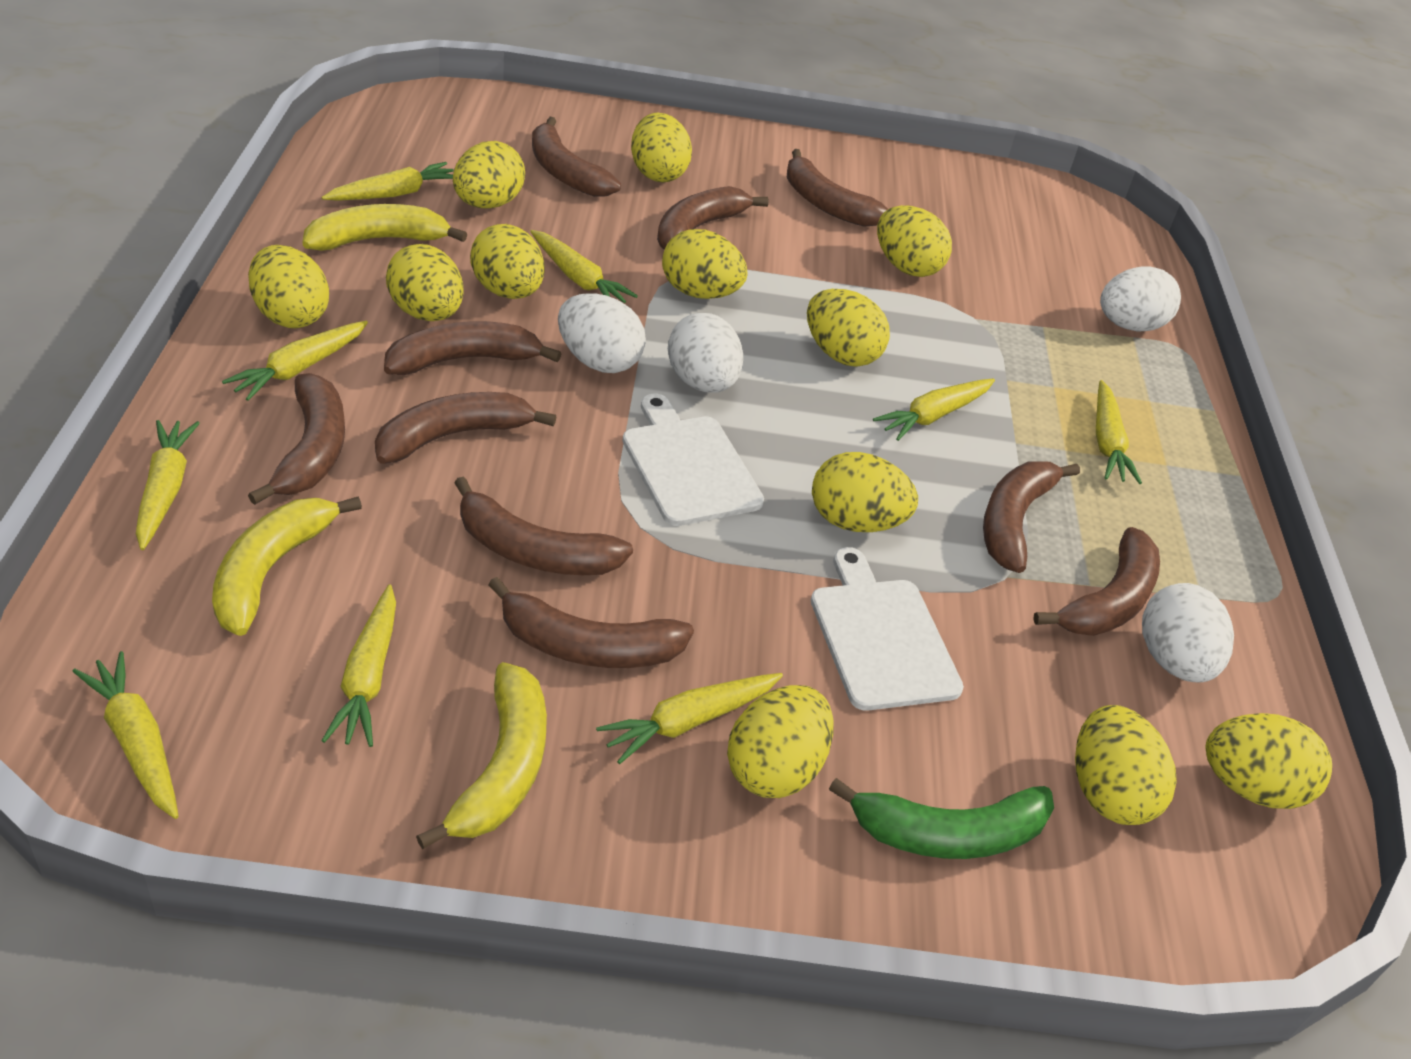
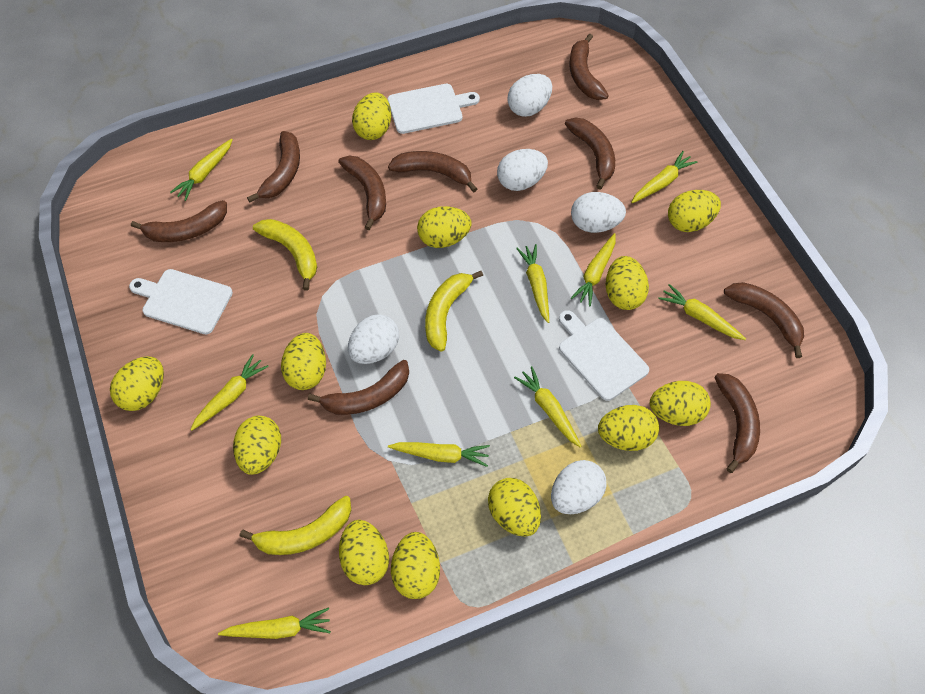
brown banana: 10 -> 9
green banana: 1 -> 0
white cutting board: 2 -> 3
white egg: 4 -> 5

